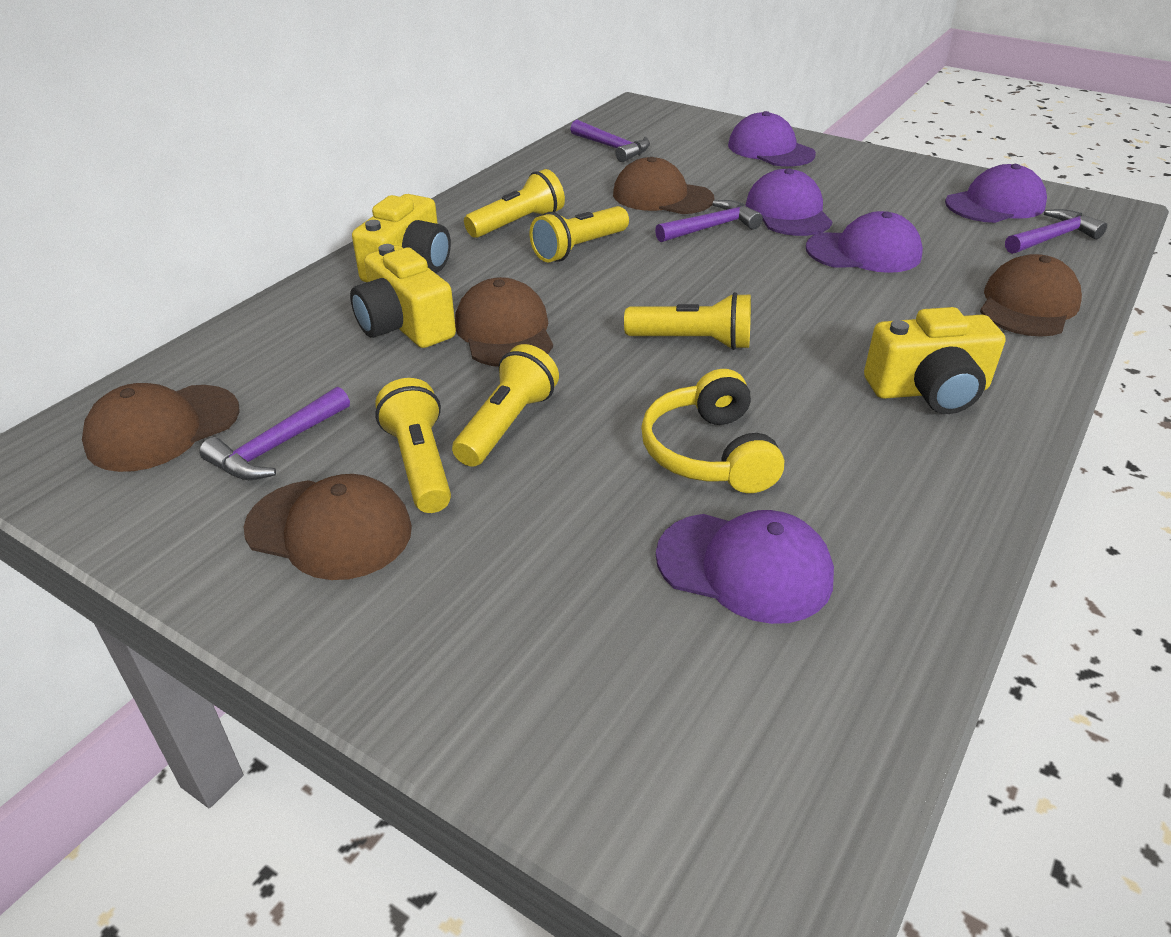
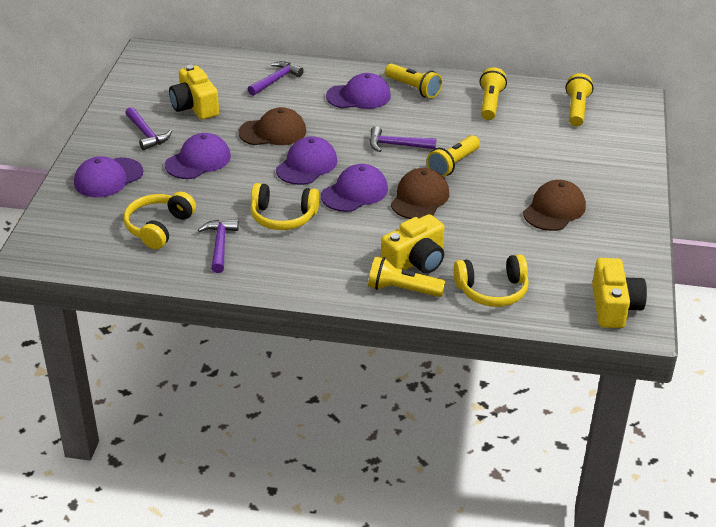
brown cap: 5 -> 3
yellow headphones: 1 -> 3

